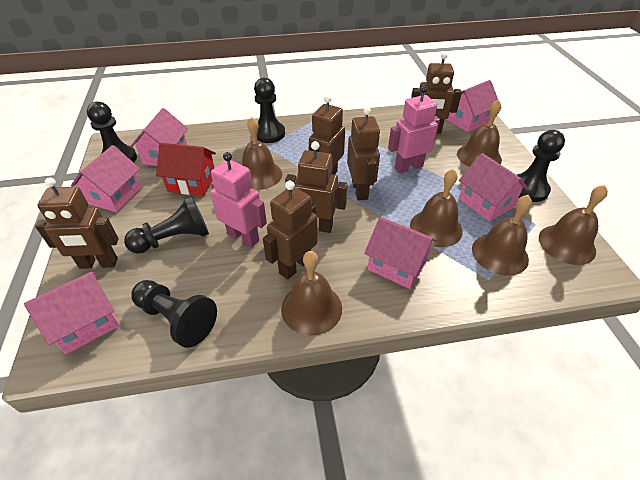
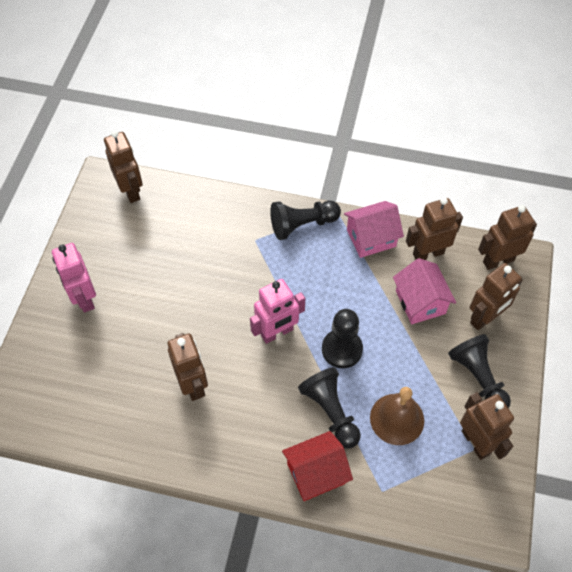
black pawn: 5 -> 4
brown bell: 6 -> 1
pink house: 6 -> 2

